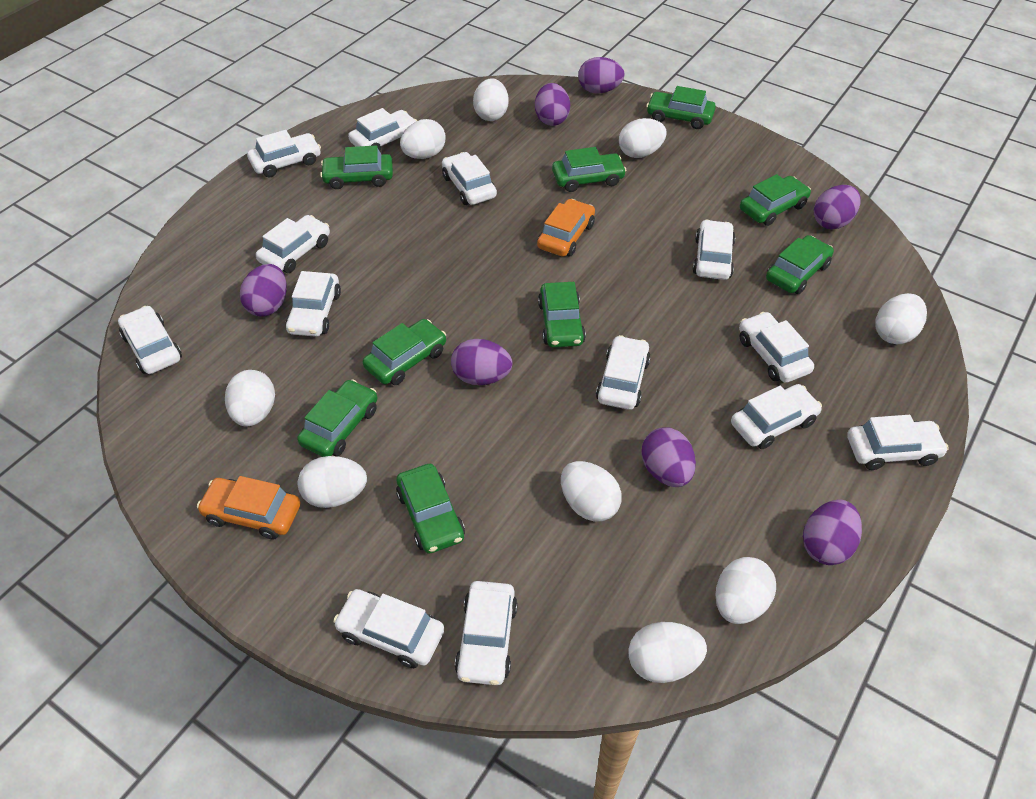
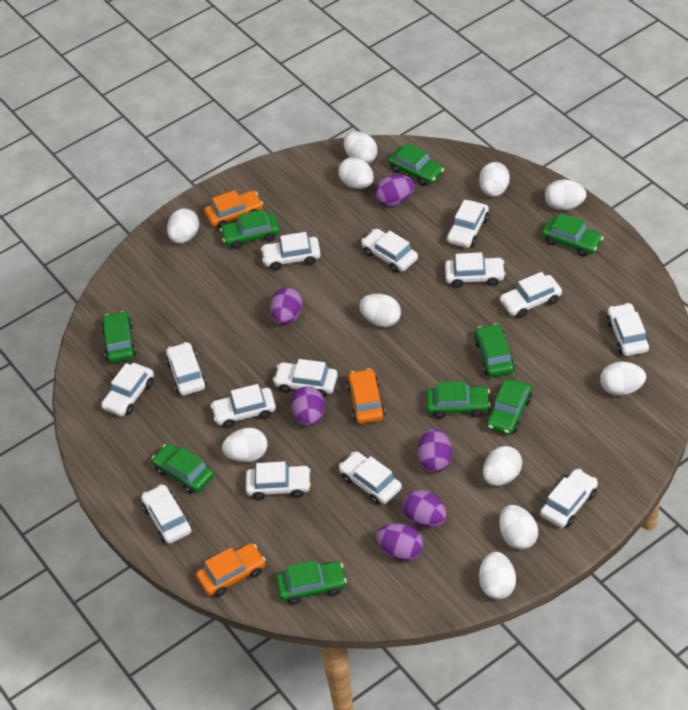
orange car: 2 -> 3
purple egg: 7 -> 6
white car: 13 -> 14
white egg: 9 -> 11

